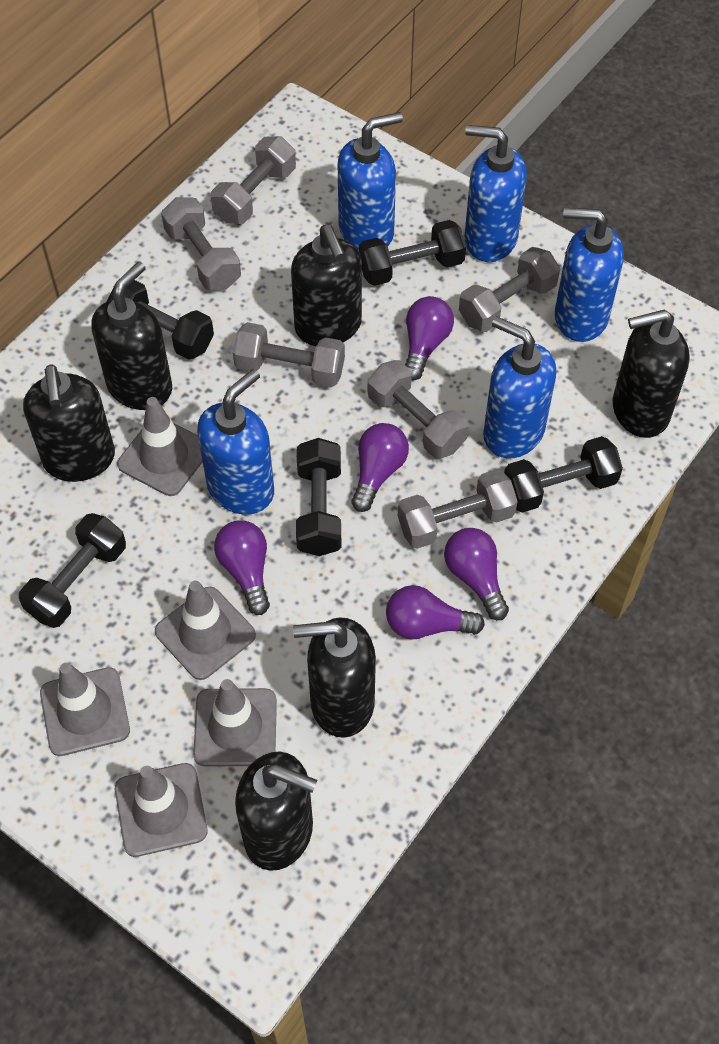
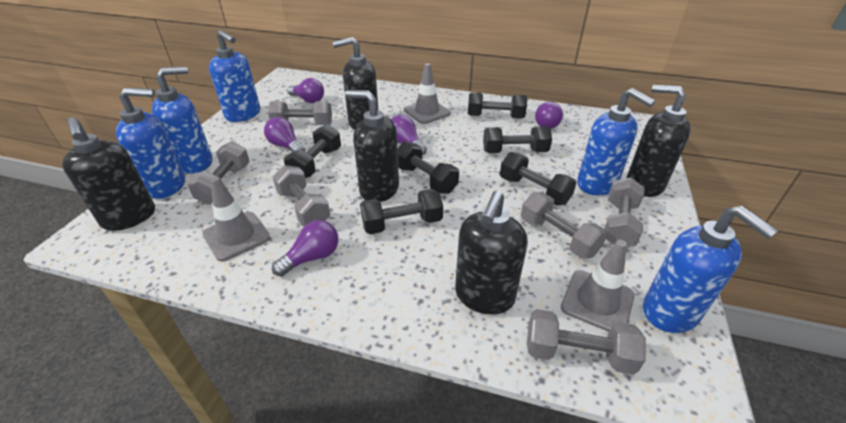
black dumbbell: 5 -> 6
black soap dispenser: 6 -> 5
grey traffic cone: 5 -> 3

